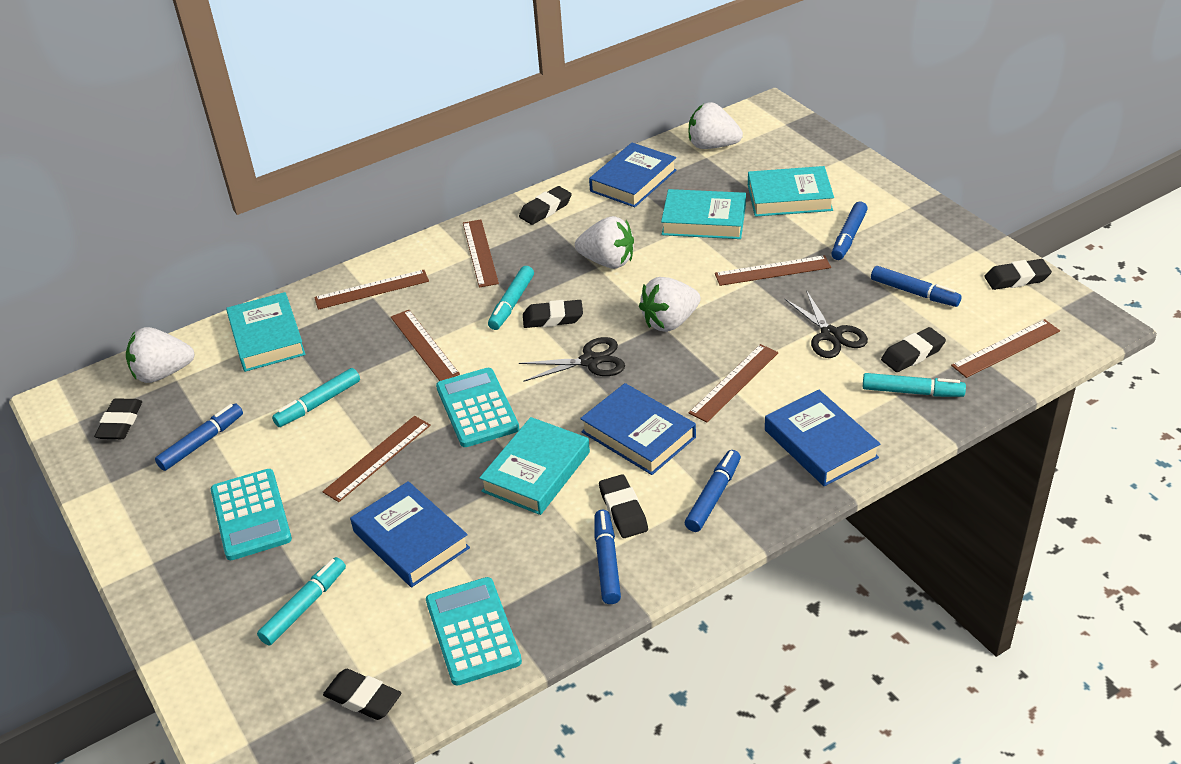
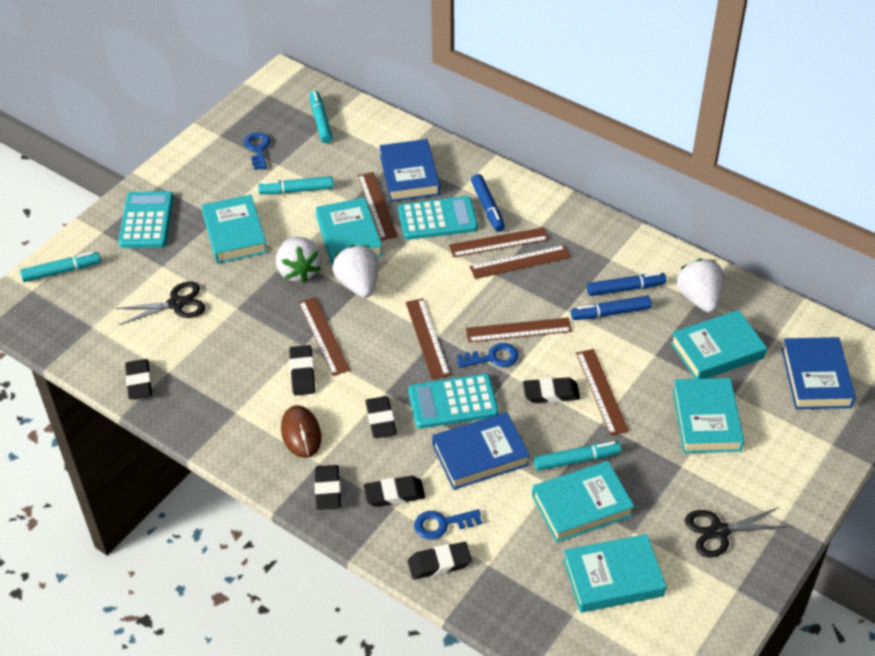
blue book: 4 -> 3
blue key: 0 -> 3
blue marker: 5 -> 3
brown mouse: 0 -> 1
turquoise book: 4 -> 6
white strawberry: 4 -> 3

